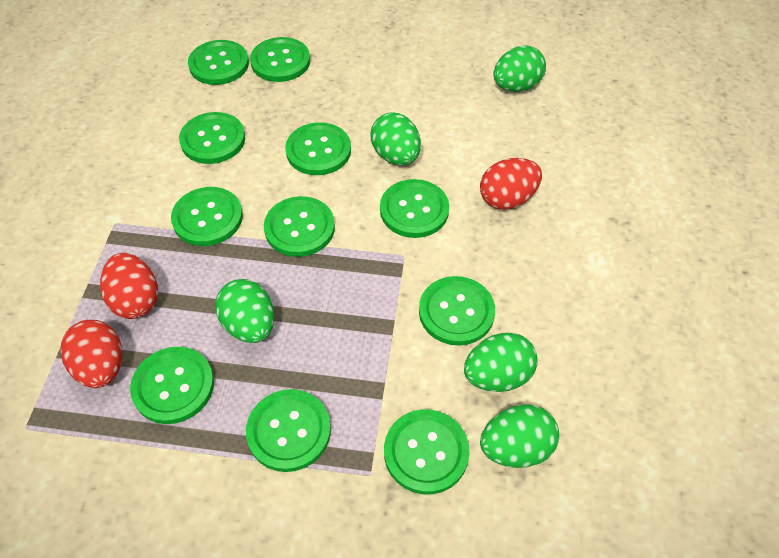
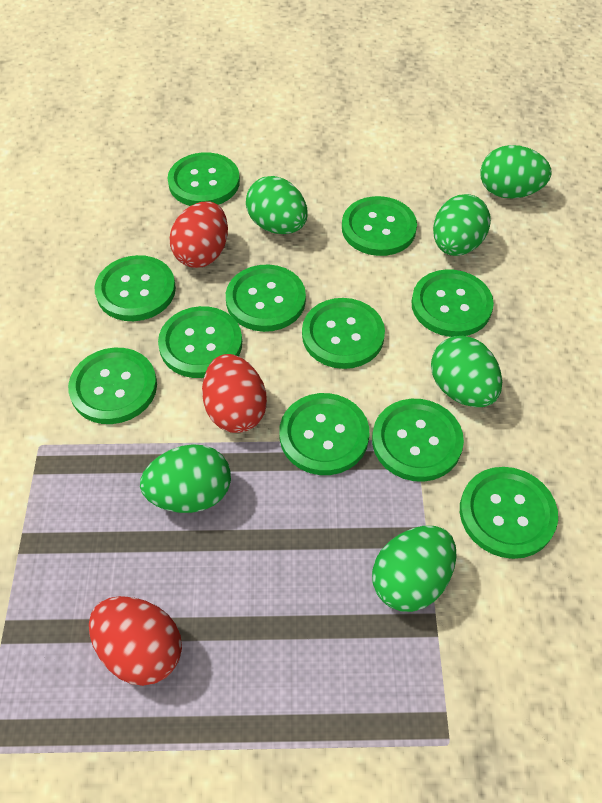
green egg: 5 -> 6

